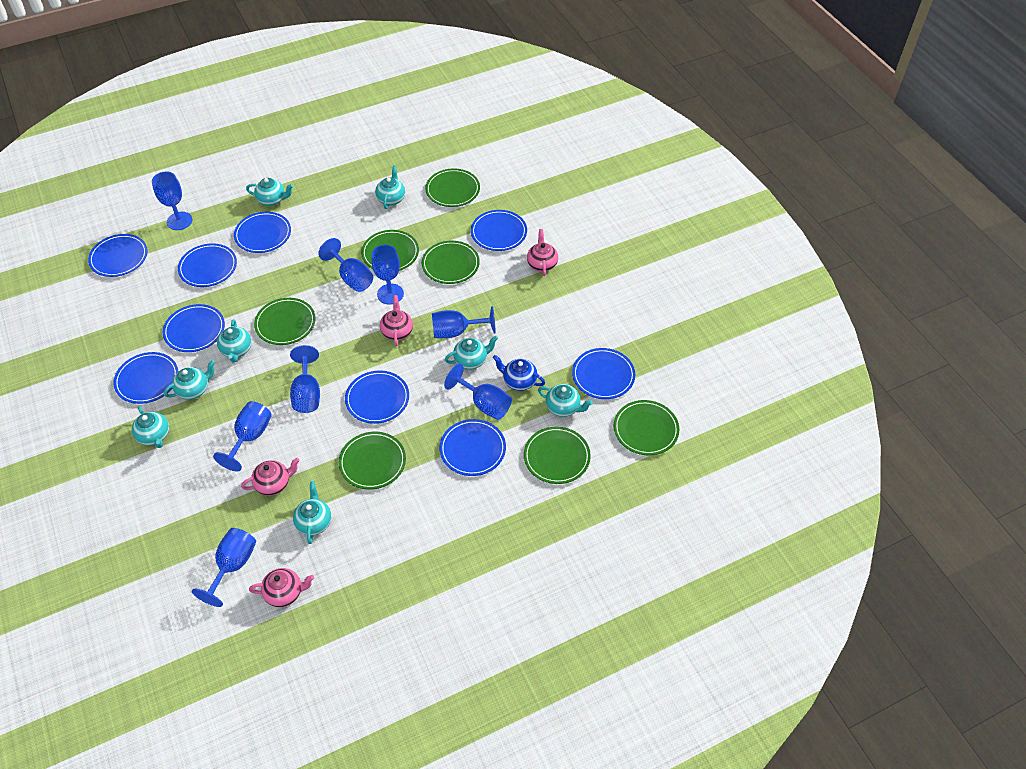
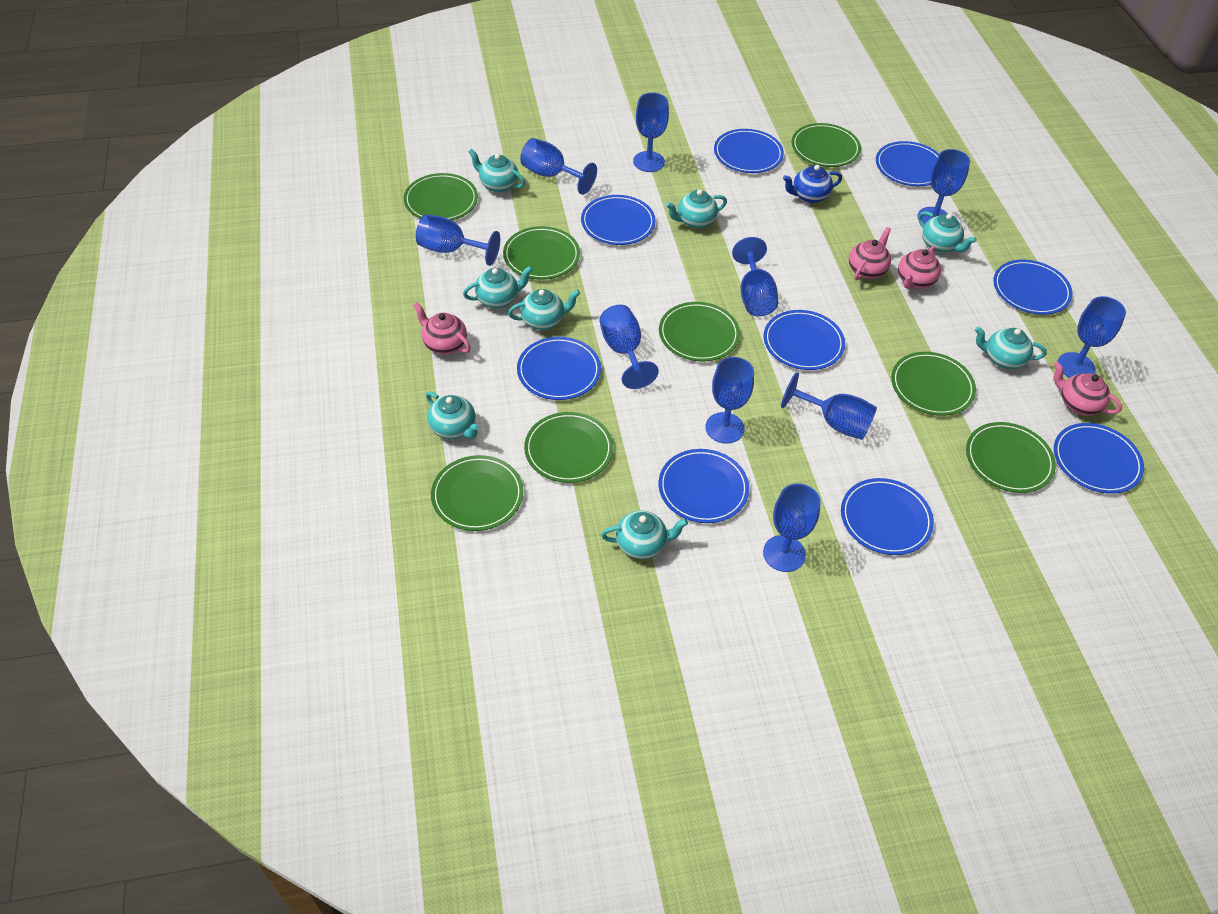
blue goblet: 8 -> 10
green plate: 7 -> 8

